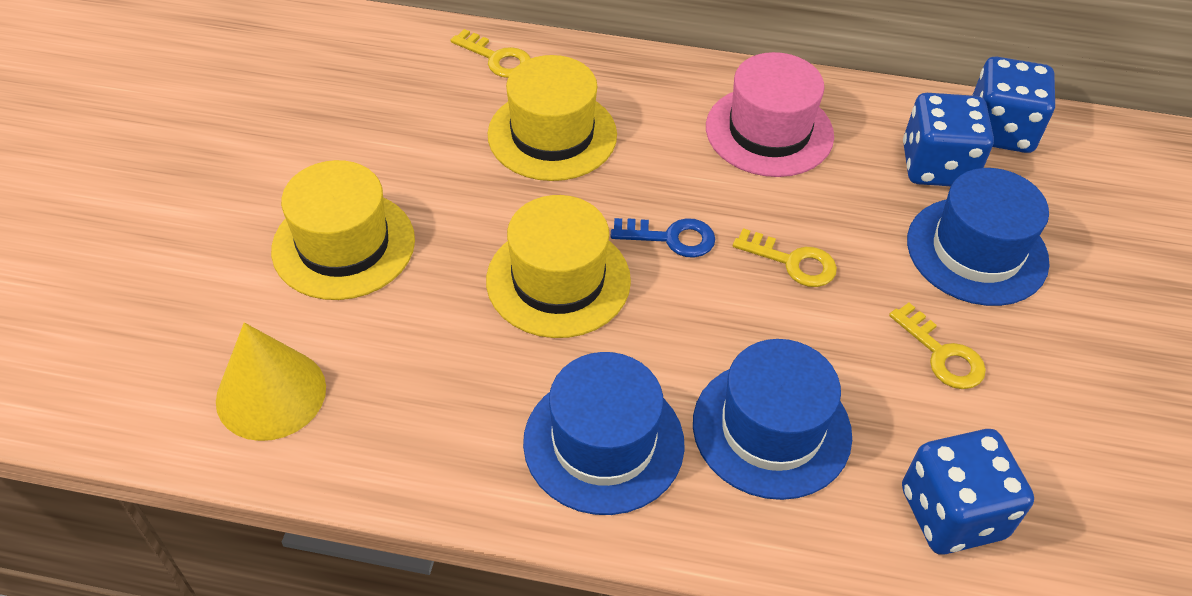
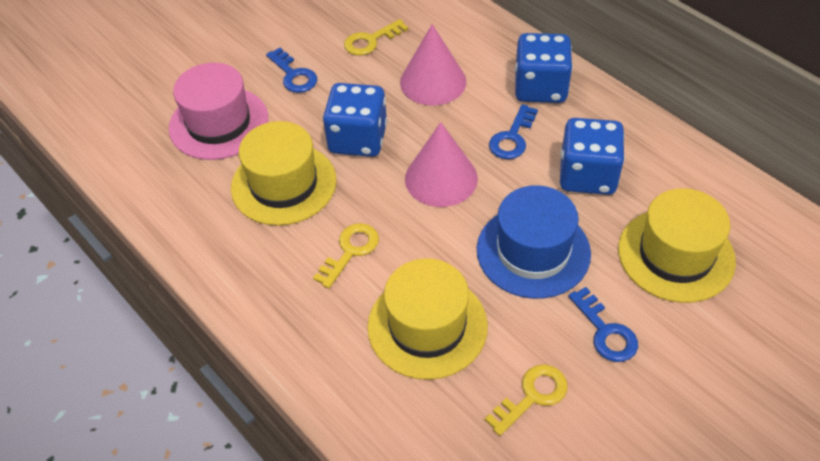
blue hat: 3 -> 1
blue key: 1 -> 3
pink cone: 0 -> 2
yellow cone: 1 -> 0

